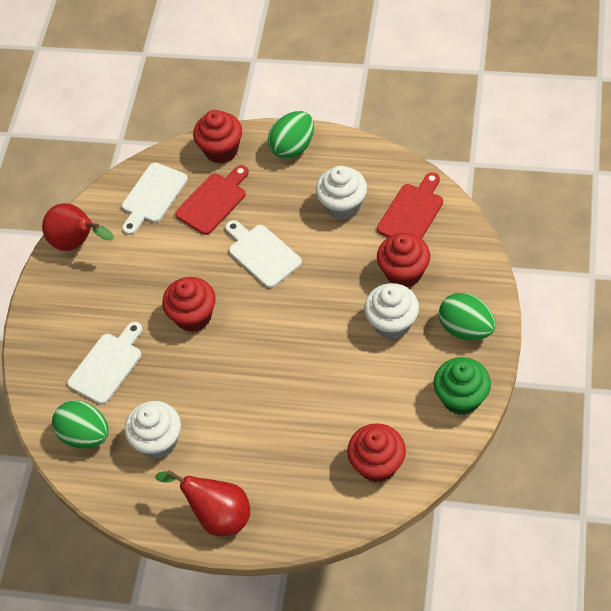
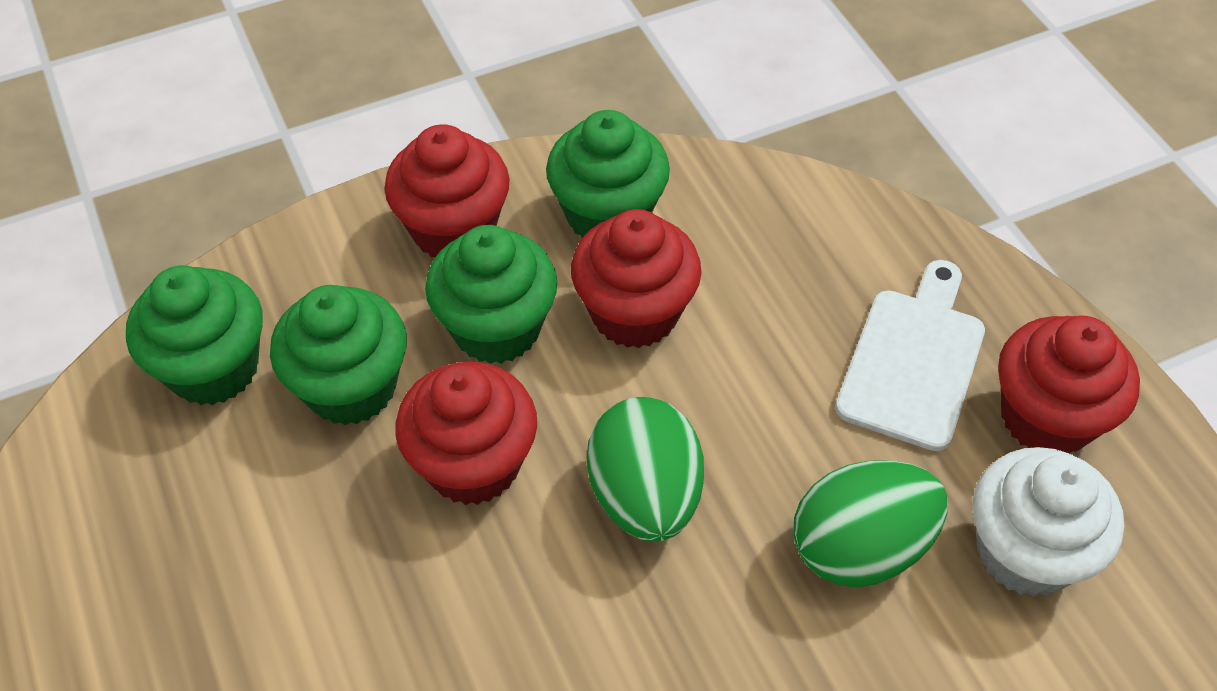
green cupcake: 1 -> 4
green egg: 3 -> 2
red cutting board: 2 -> 0
red pear: 2 -> 0
white cupcake: 3 -> 1
white cutting board: 3 -> 1

